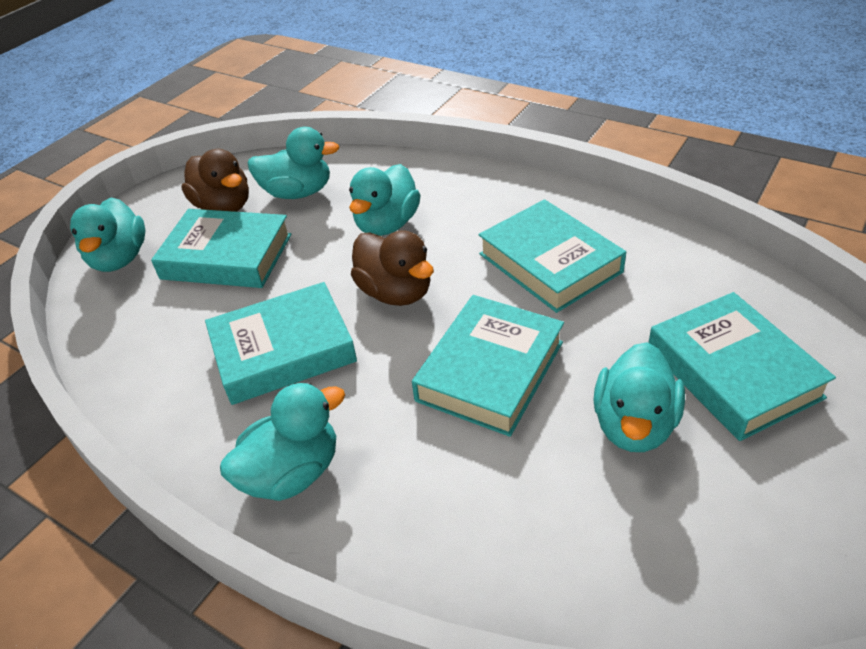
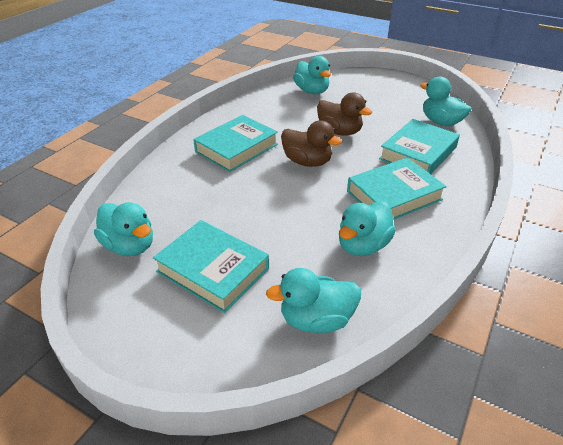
turquoise book: 5 -> 4

